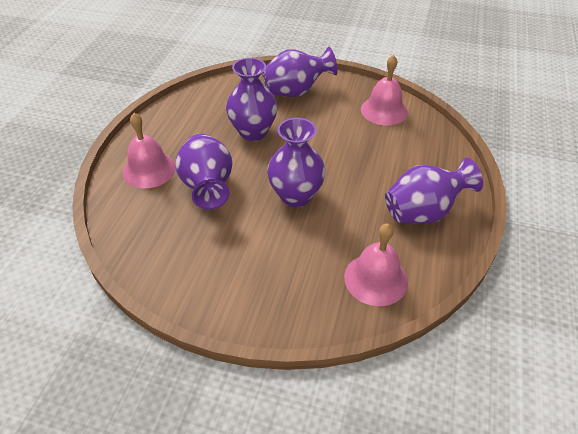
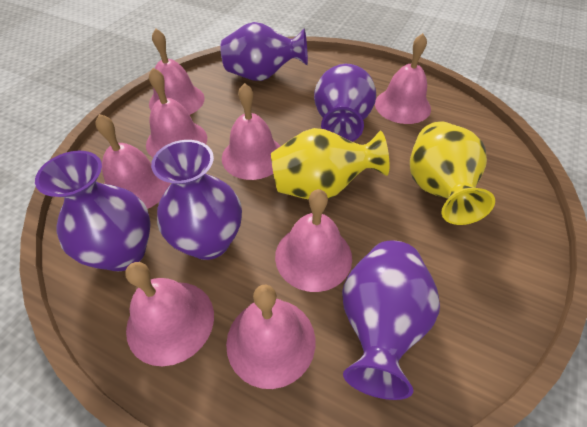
pink bell: 3 -> 8
yellow vase: 0 -> 2

